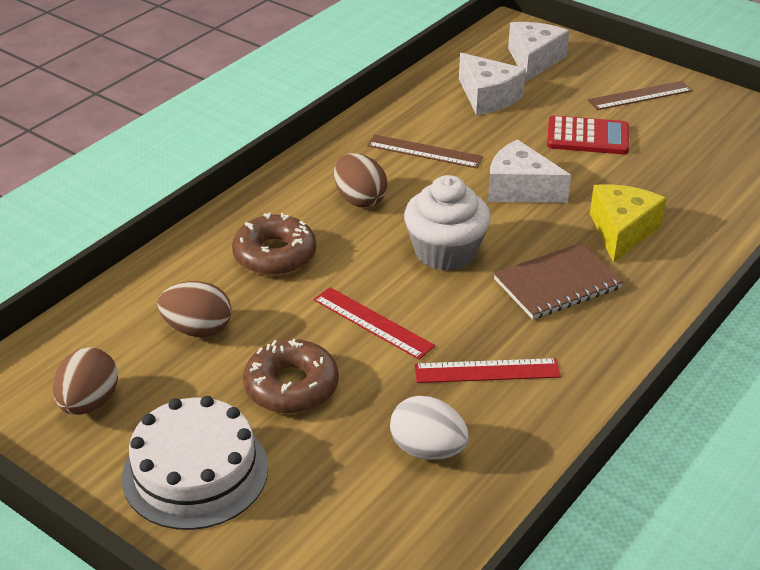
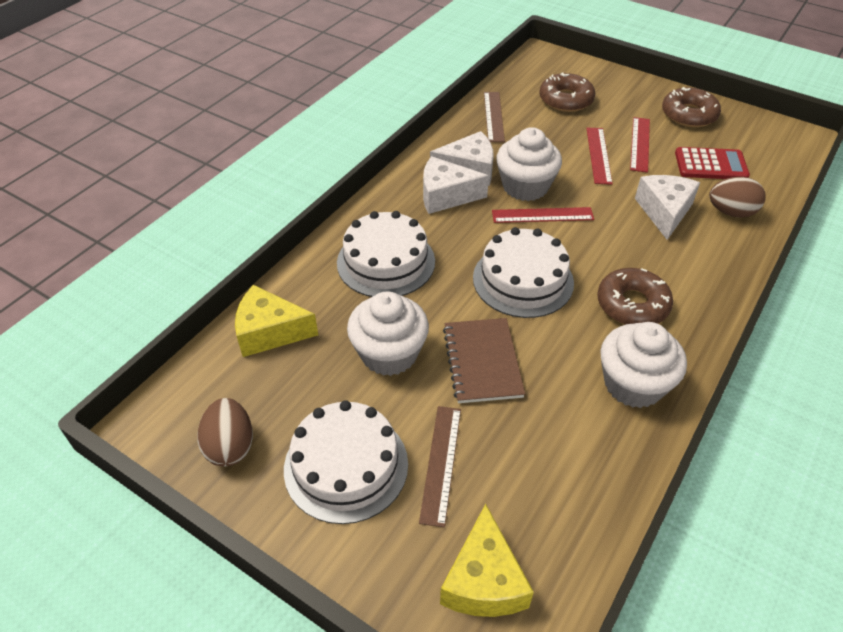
brown donut: 2 -> 3
brown egg: 3 -> 2
red ruler: 2 -> 3
white cake: 1 -> 3
white cupcake: 1 -> 3
white egg: 1 -> 0
yellow cheese: 1 -> 2

